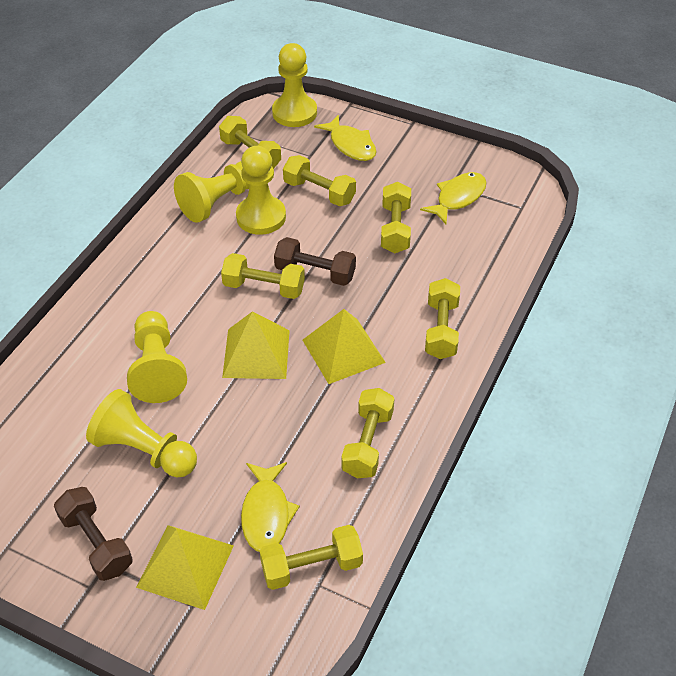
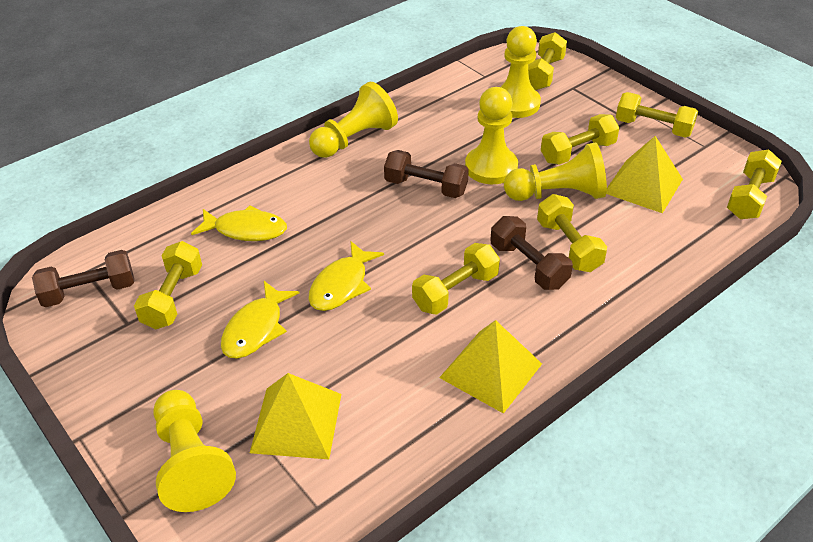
brown dumbbell: 2 -> 3

